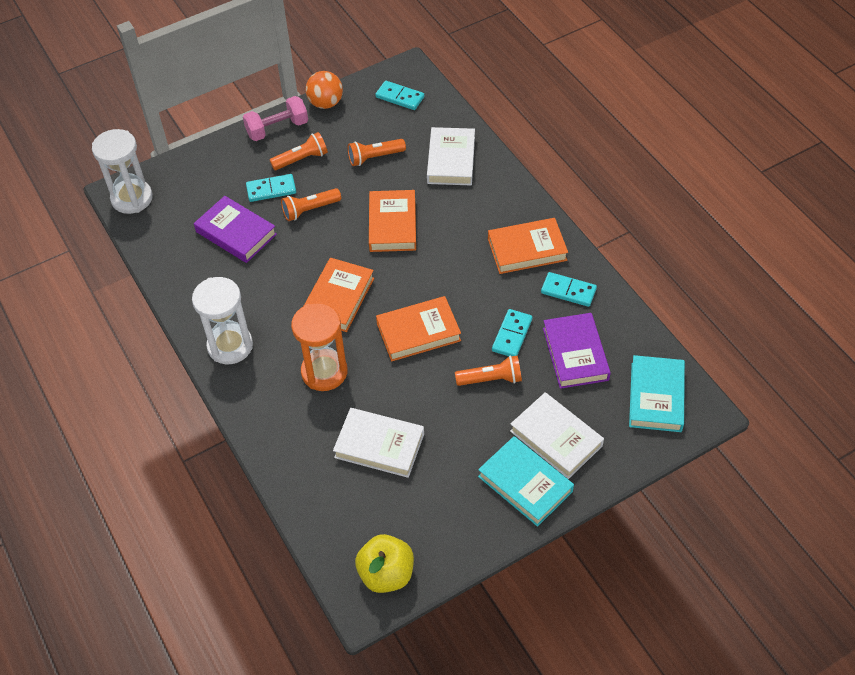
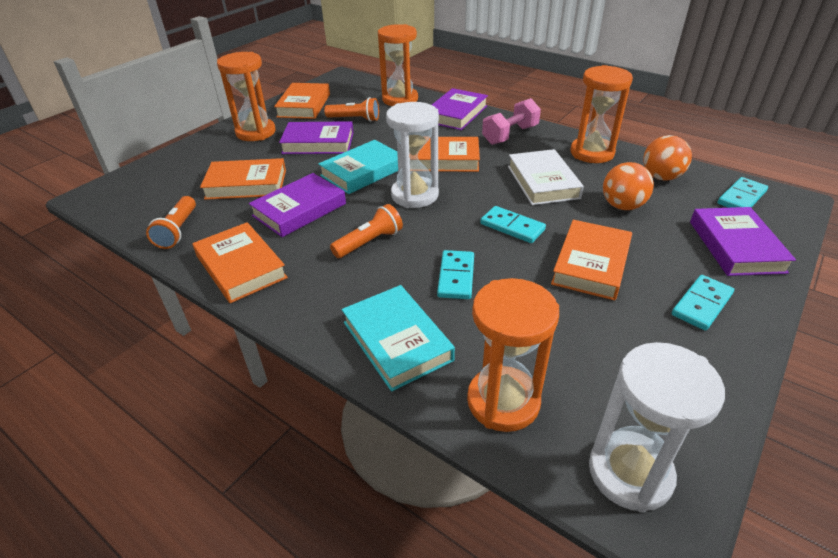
orange ball: 1 -> 2
orange book: 4 -> 5
orange flashlight: 4 -> 3
orange hourglass: 1 -> 4
purple book: 2 -> 4
white book: 3 -> 1
yellow apple: 1 -> 0

